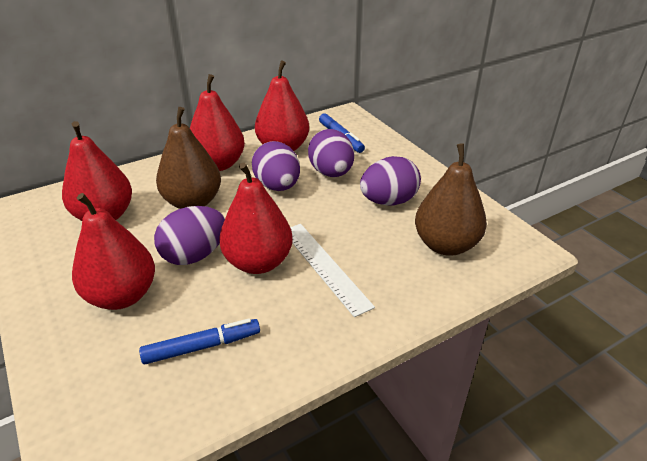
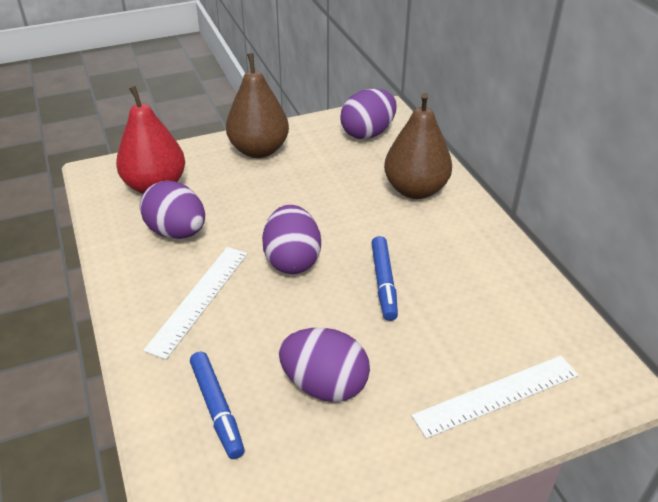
red pear: 5 -> 1
white ruler: 1 -> 2

